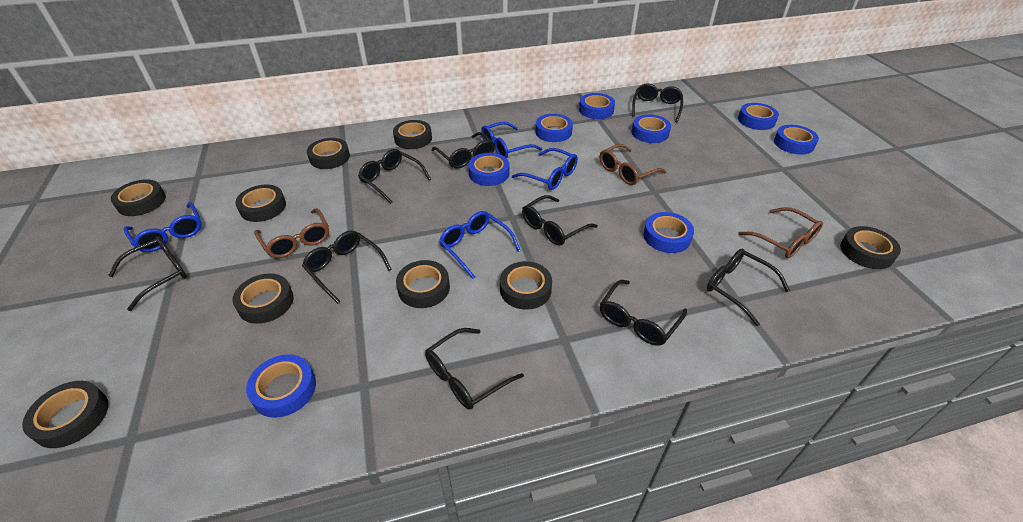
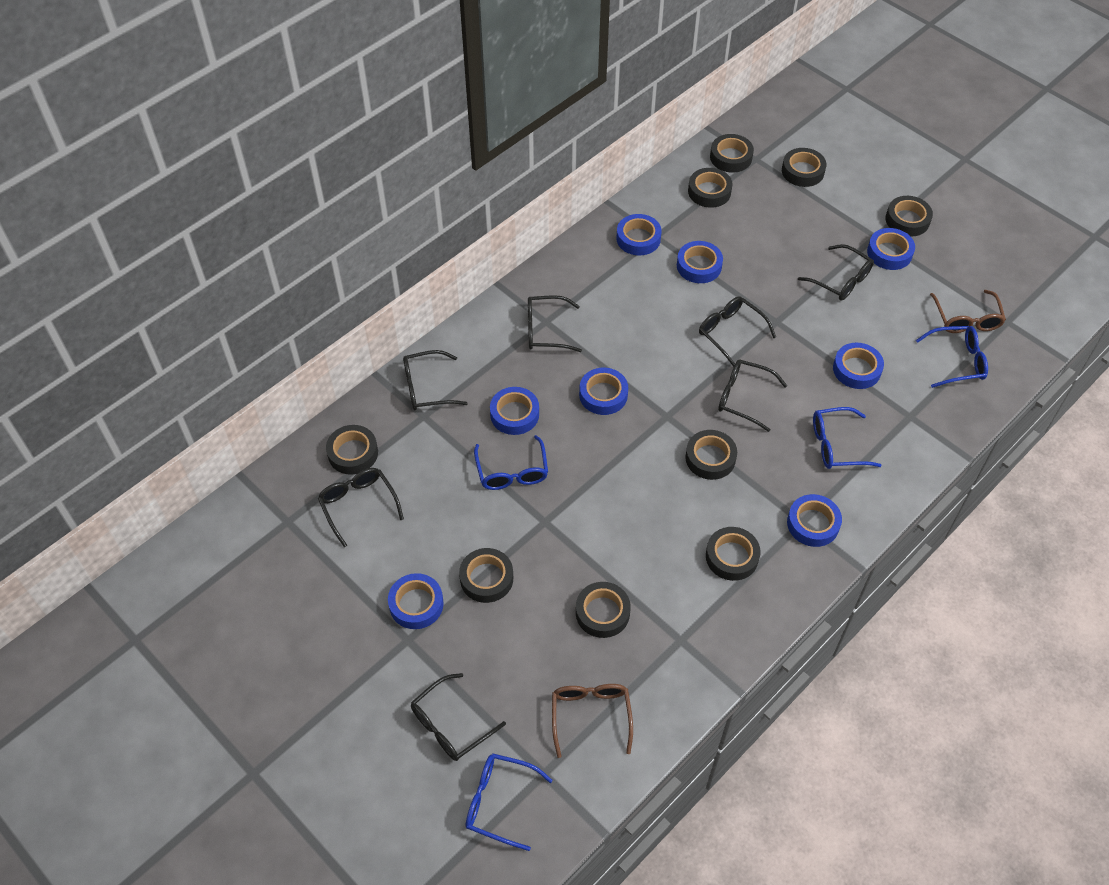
black glasses: 9 -> 7
brown glasses: 3 -> 2

